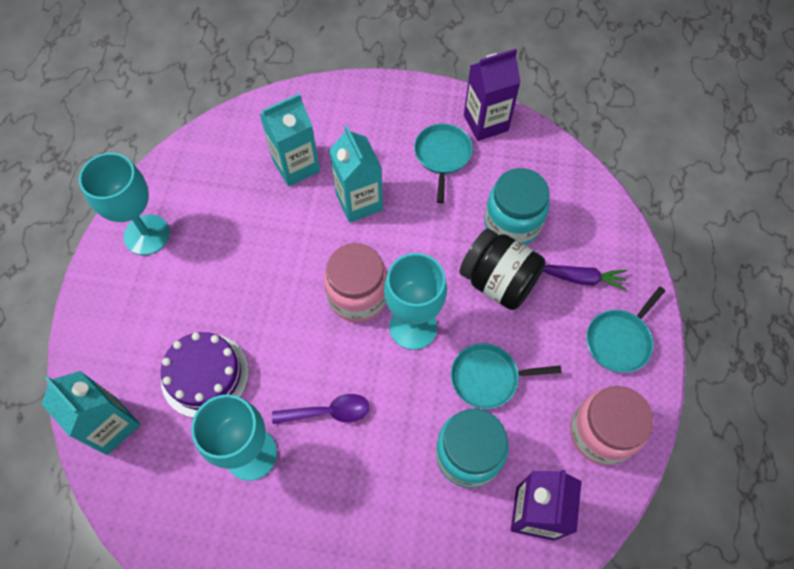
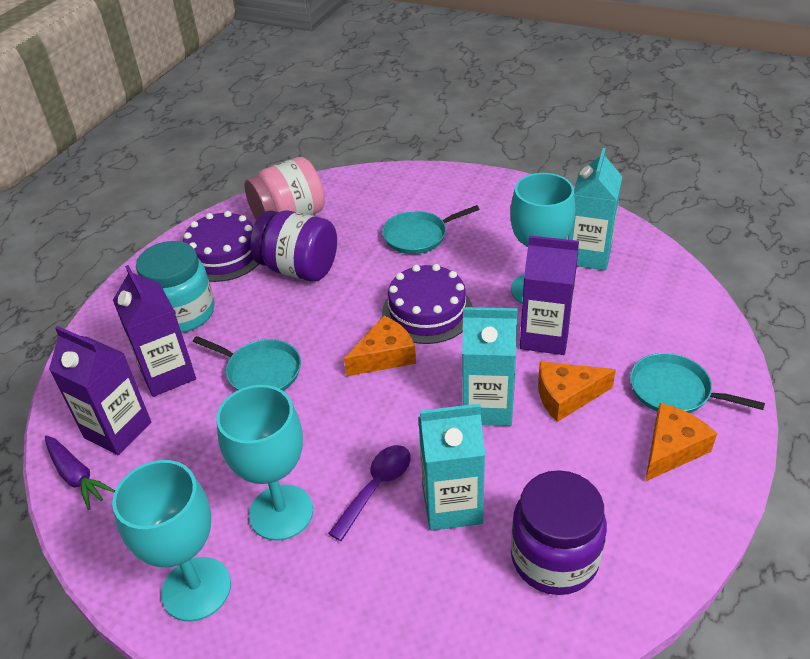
black jar: 1 -> 0
orange cheese: 0 -> 3
pink jar: 2 -> 1
purple cake: 1 -> 2
purple carton: 2 -> 3
purple jar: 0 -> 2
turquoise jar: 2 -> 1

